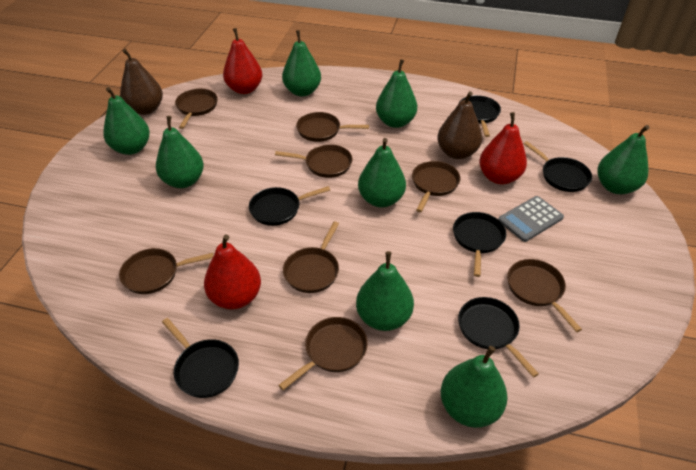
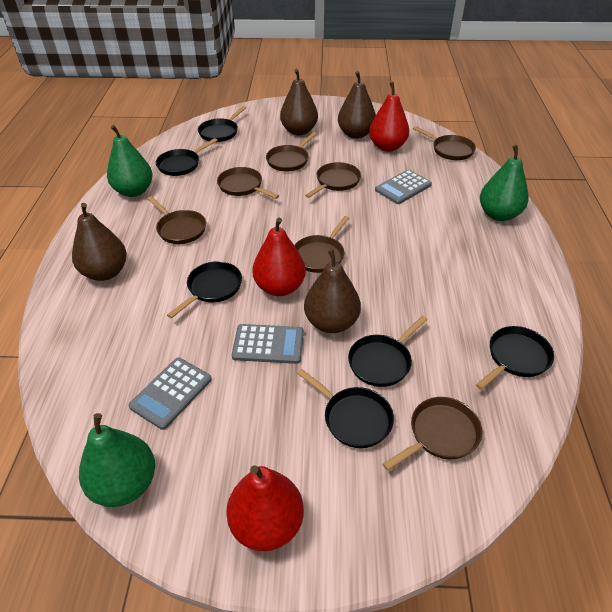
brown pan: 8 -> 7
brown pear: 2 -> 4
green pear: 8 -> 3
grey calculator: 1 -> 3

